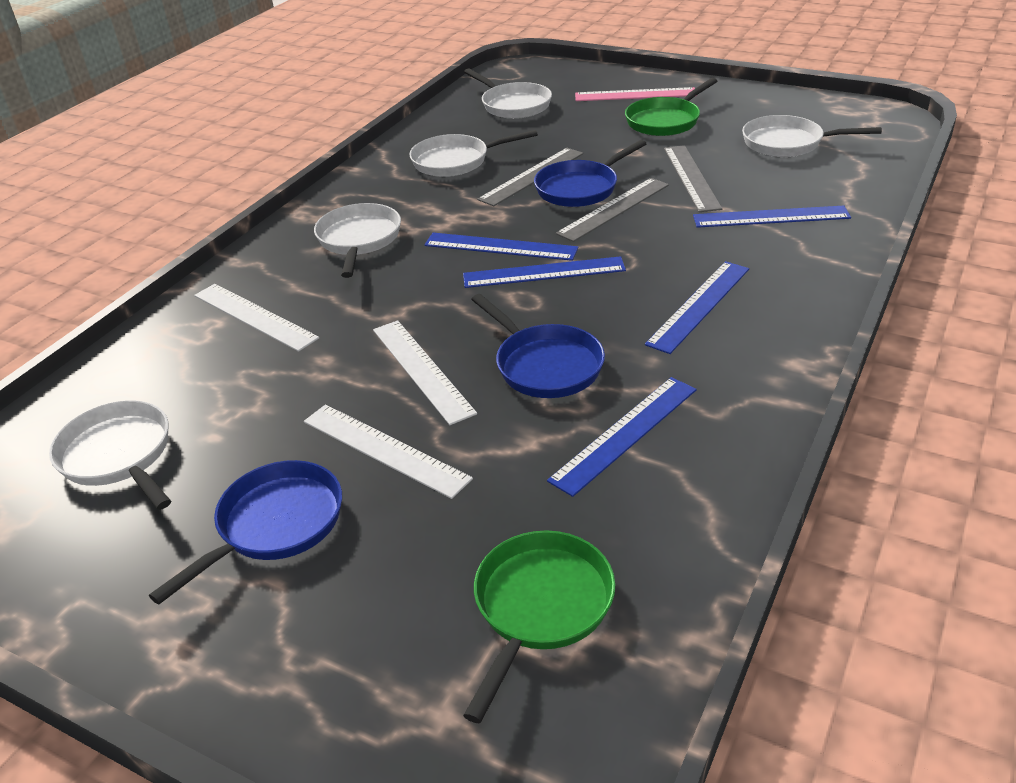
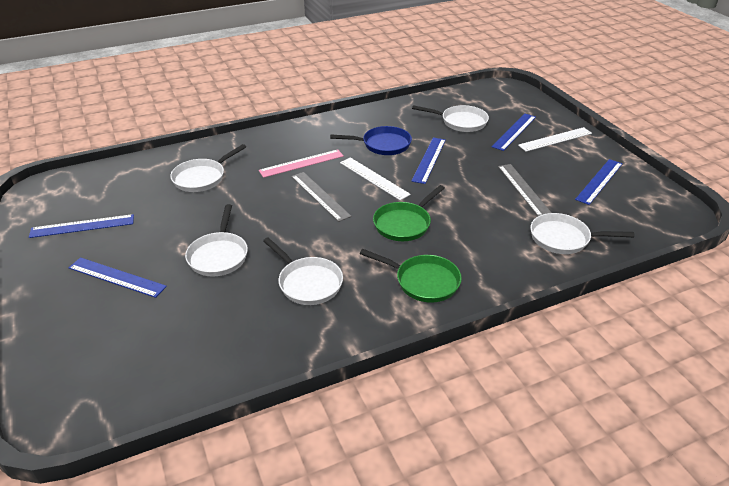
blue pan: 3 -> 1
grey ruler: 3 -> 2
white ruler: 3 -> 2

